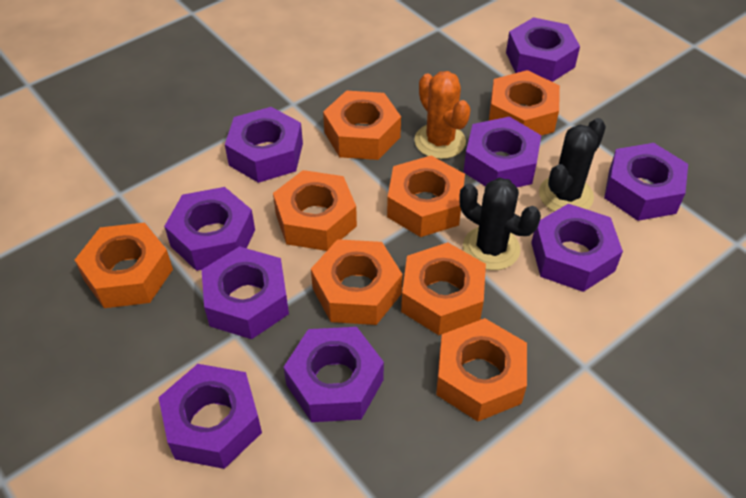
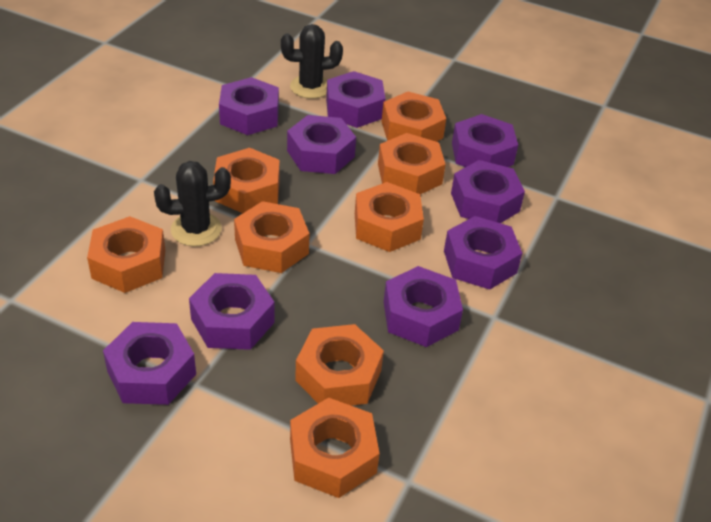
orange cactus: 1 -> 0

